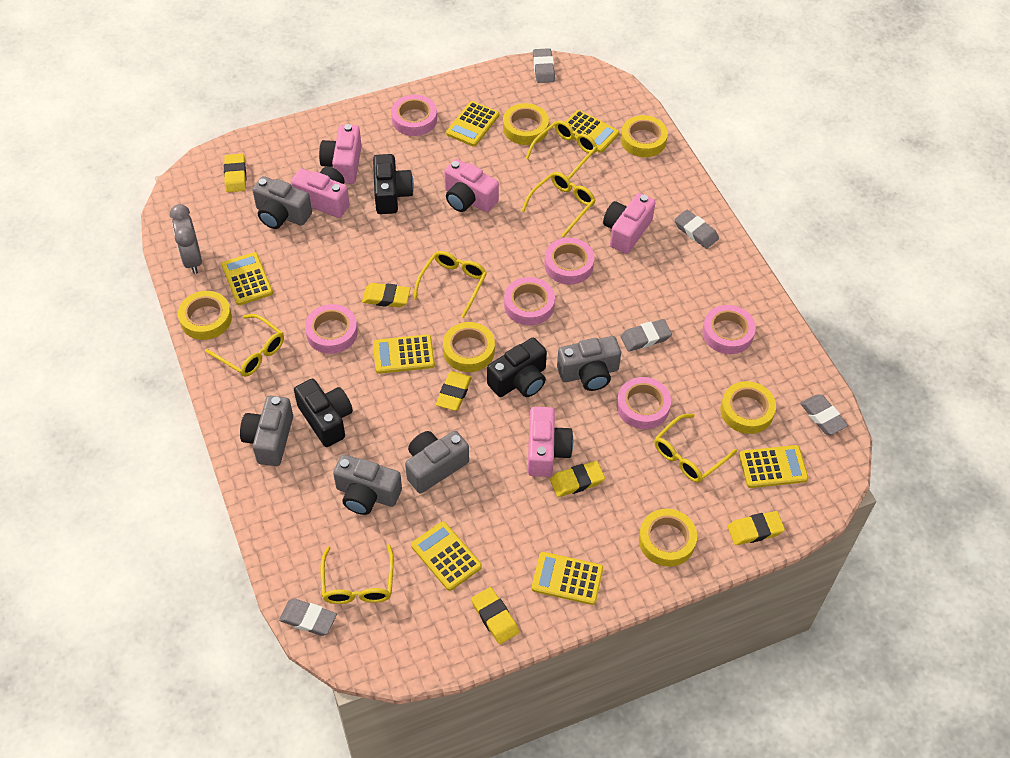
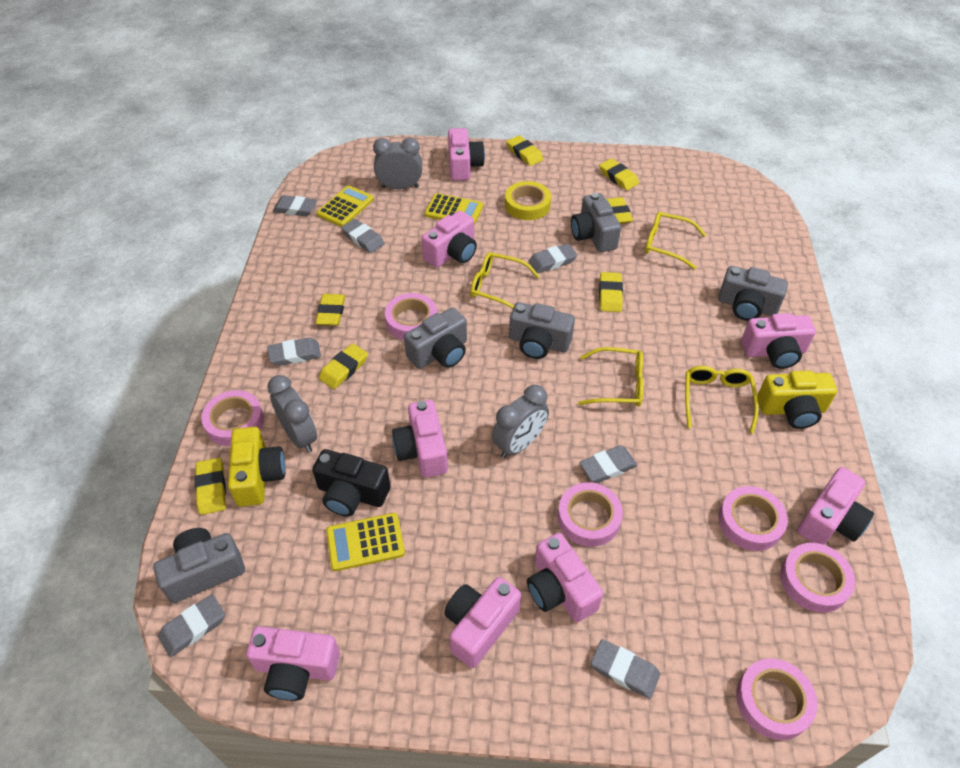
black camera: 3 -> 1
grey clock: 1 -> 3
grey eraser: 5 -> 7
pink camera: 5 -> 8
yellow calculator: 7 -> 3
yellow camera: 0 -> 2
yellow eraser: 6 -> 7
yellow glasses: 6 -> 4
yellow tape: 6 -> 1

